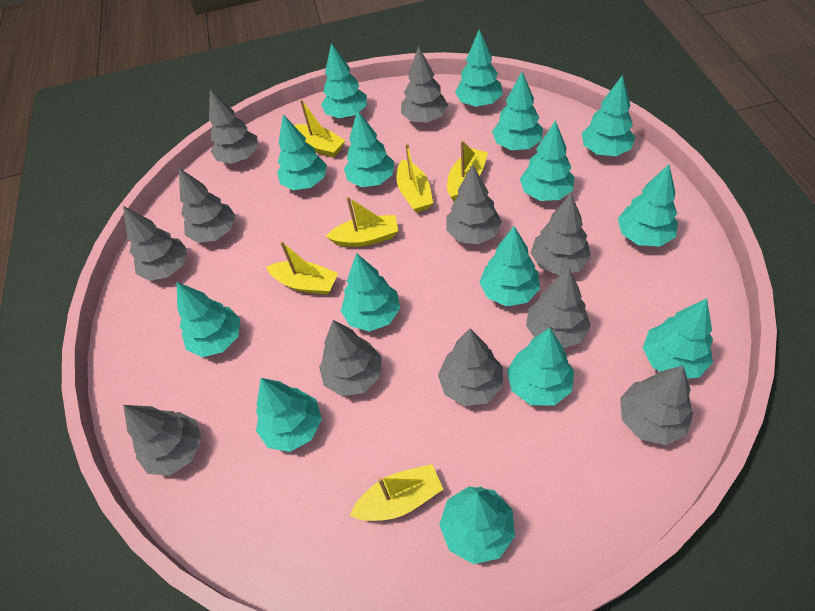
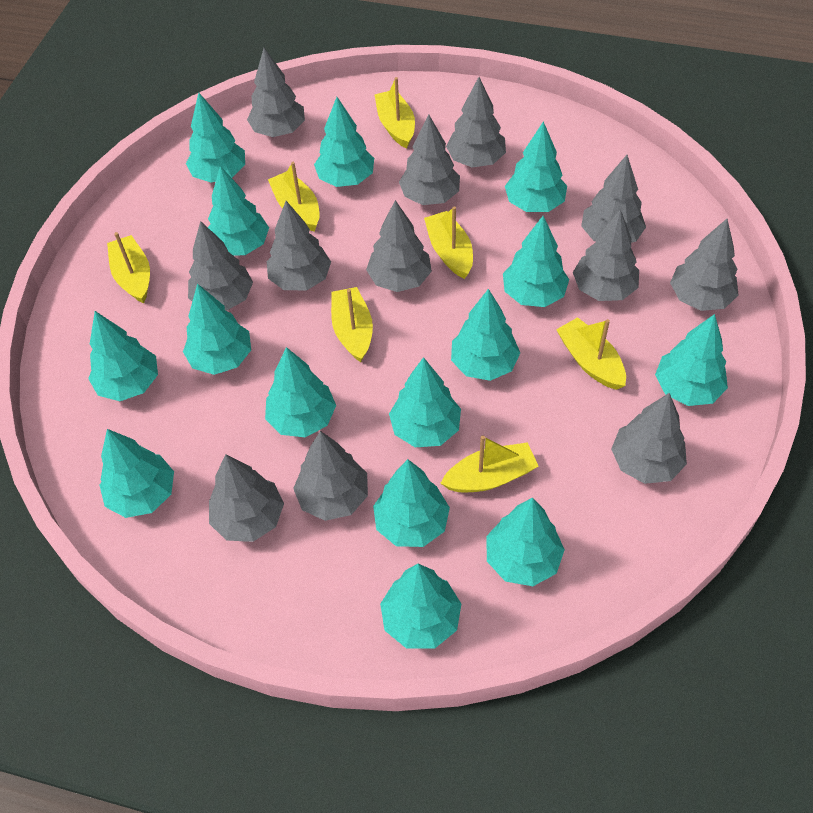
grey tree: 11 -> 12
yellow boat: 6 -> 7

